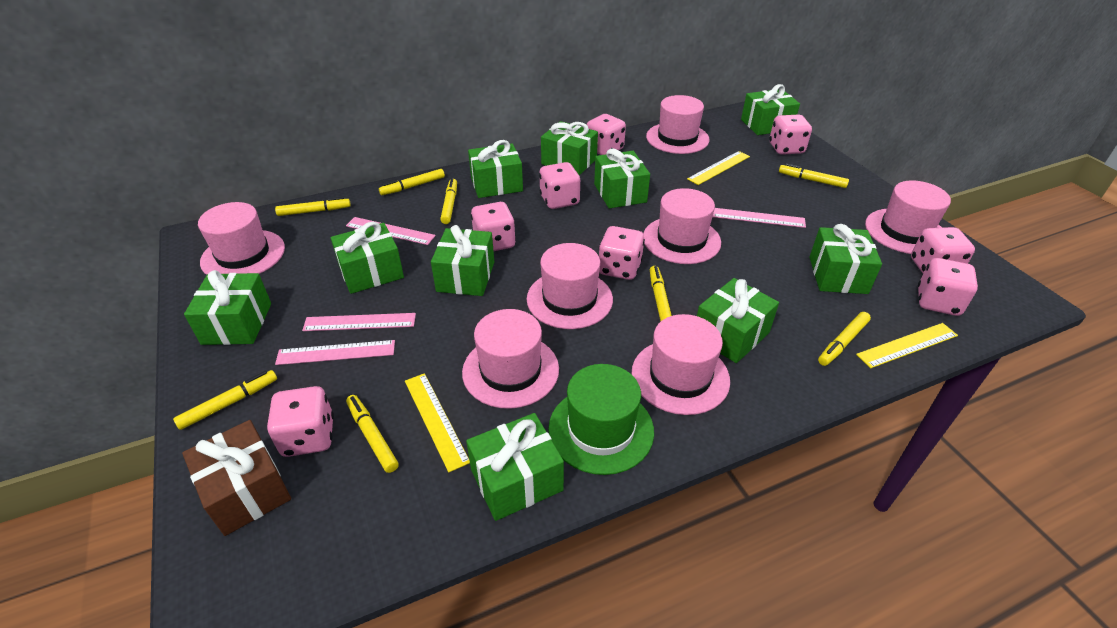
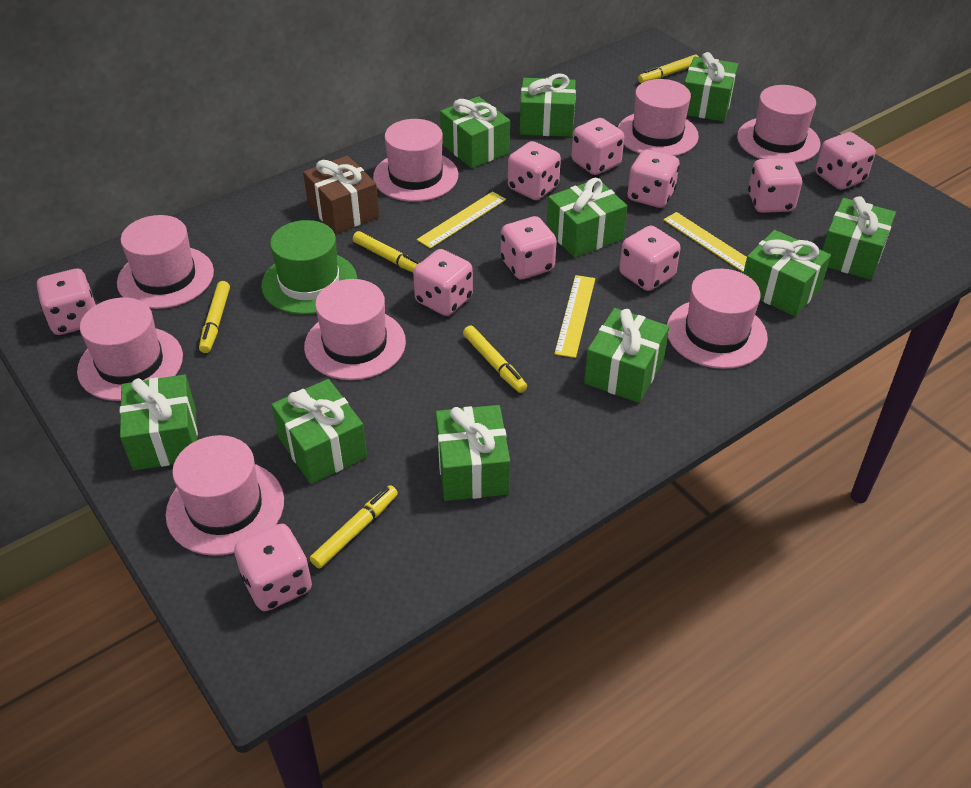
pink dice: 8 -> 10
pink hat: 7 -> 8
pink ruler: 4 -> 0
yellow marker: 8 -> 5

